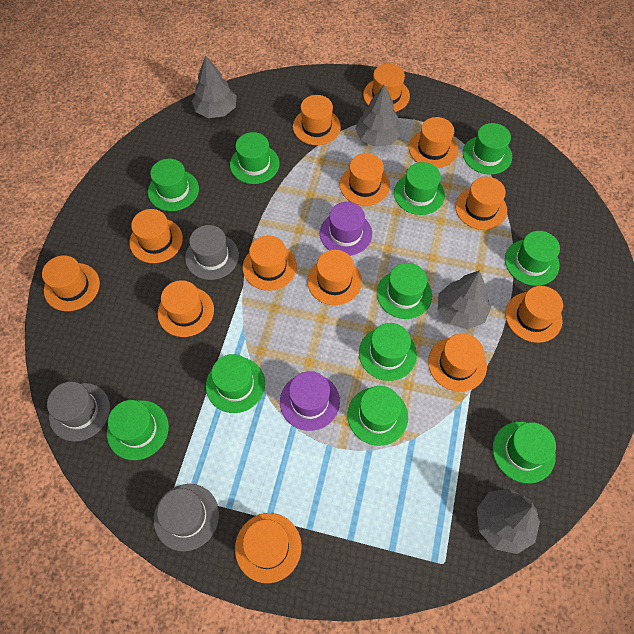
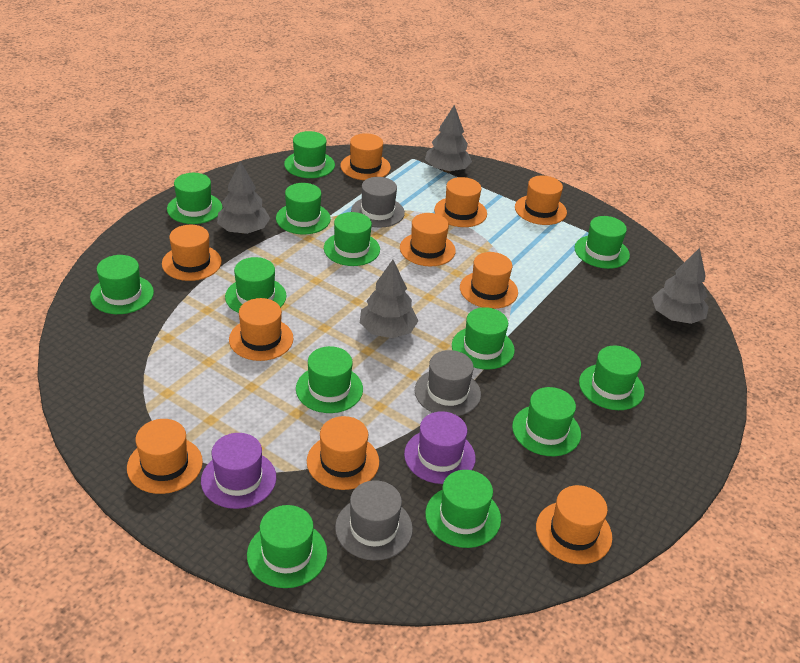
green hat: 11 -> 13
orange hat: 13 -> 10

